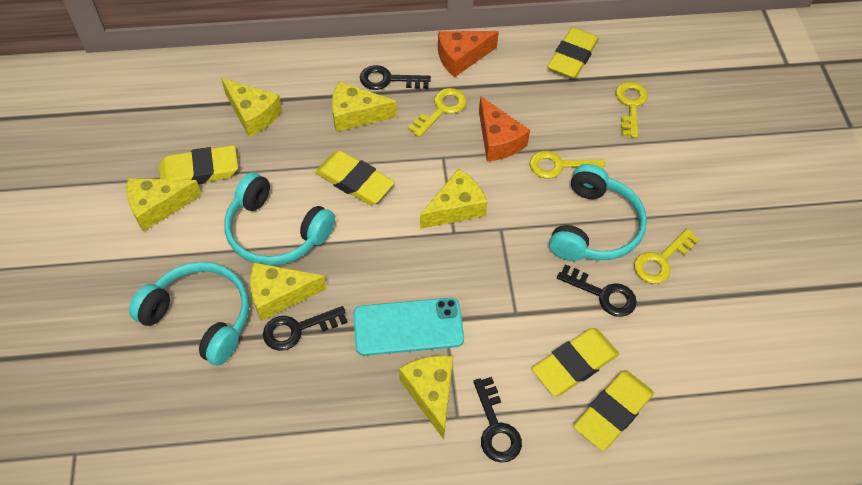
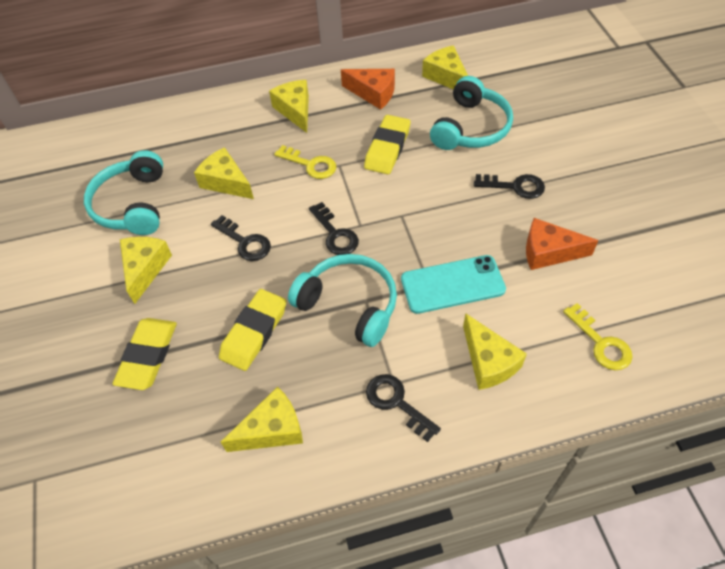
yellow eraser: 5 -> 3
yellow key: 4 -> 2

